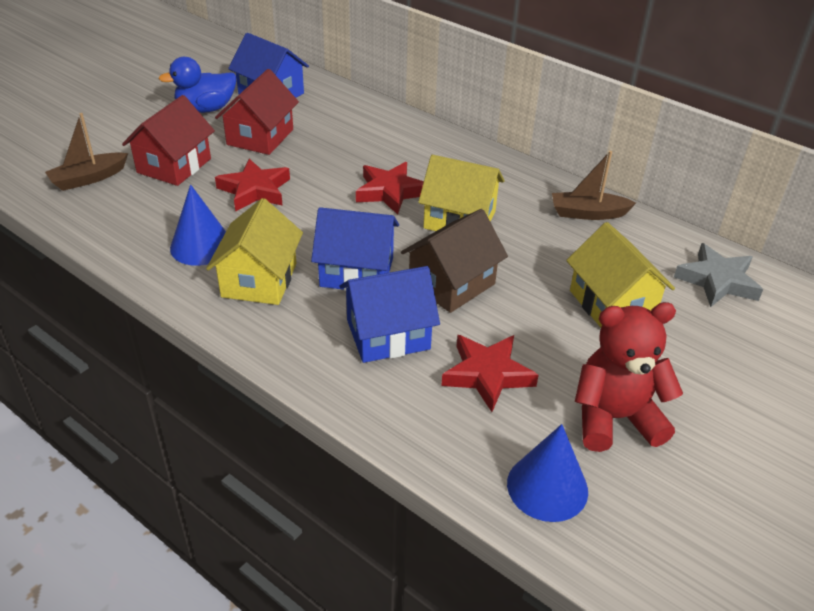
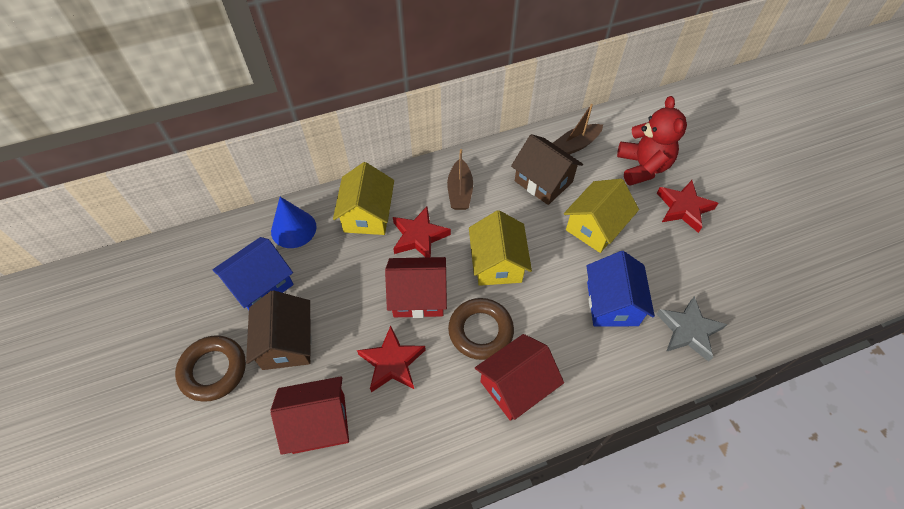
blue cone: 2 -> 1
blue duck: 1 -> 0
blue house: 3 -> 2
brown house: 1 -> 2
brown ring: 0 -> 2
red house: 2 -> 3

